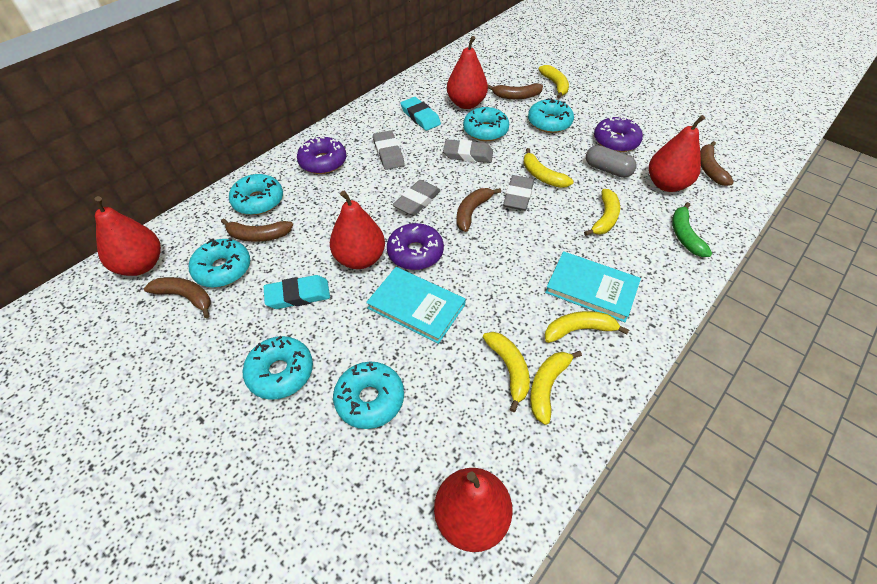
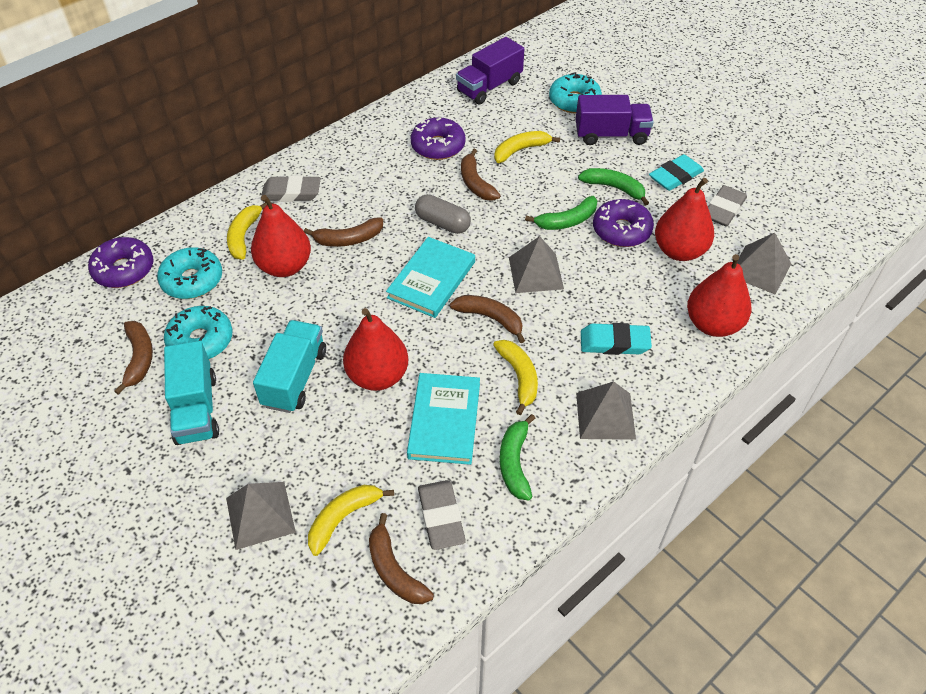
green banana: 1 -> 3
grey eraser: 4 -> 3
grey pyramid: 0 -> 4
purple truck: 0 -> 2
red pear: 5 -> 4
turquoise donut: 6 -> 3
turquoise truck: 0 -> 2
yellow banana: 6 -> 4

